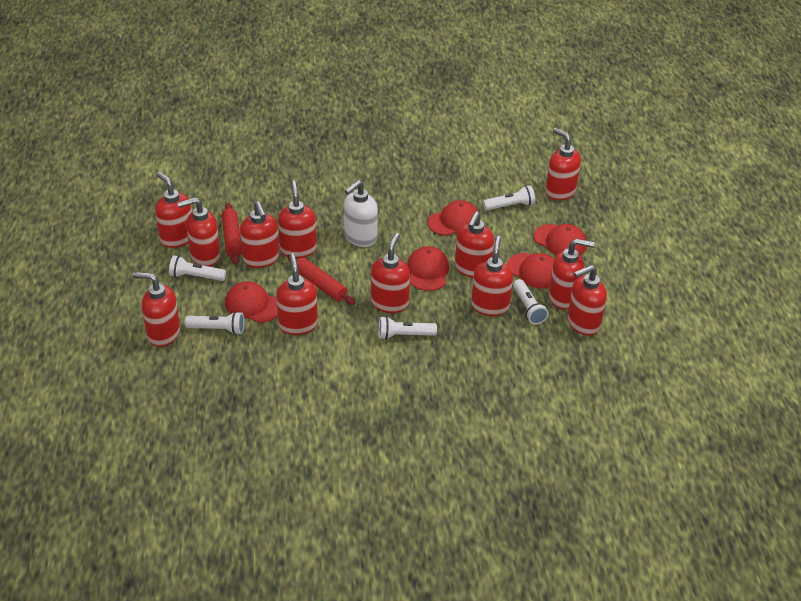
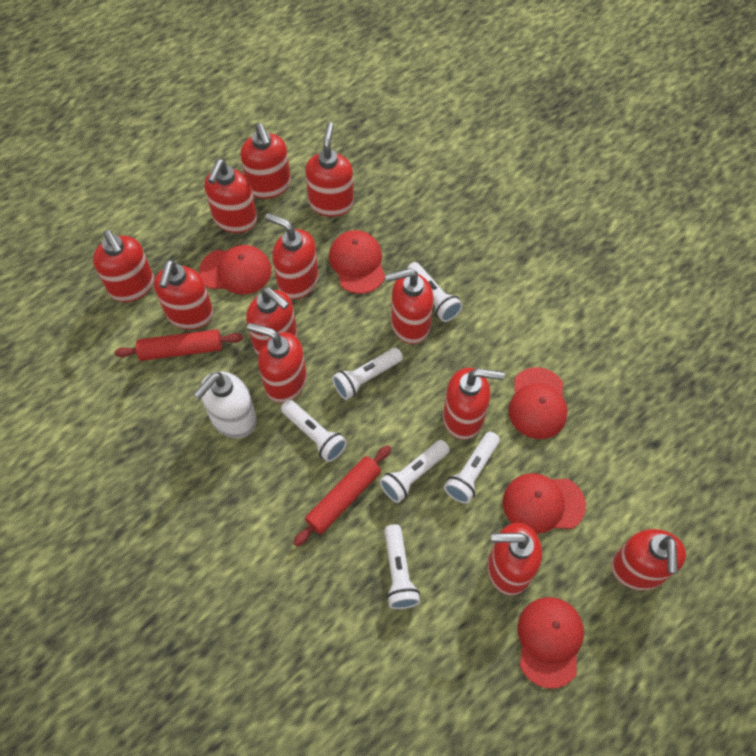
white flashlight: 5 -> 6

